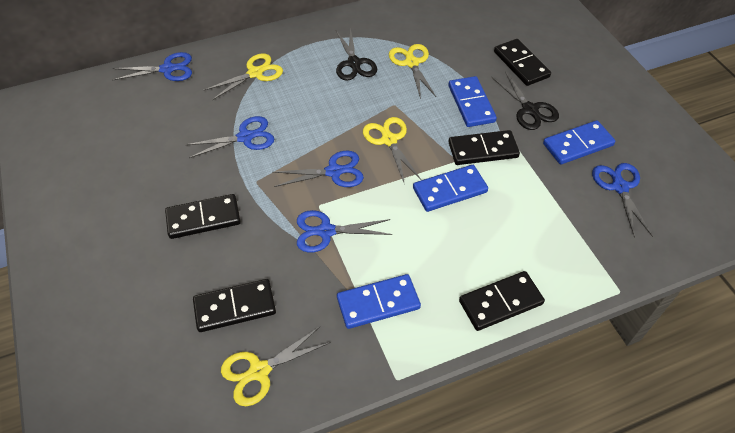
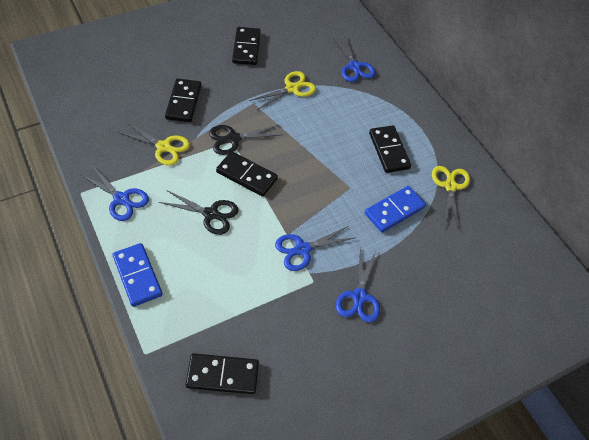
blue domino: 4 -> 2
blue scissors: 5 -> 4
yellow scissors: 4 -> 3

